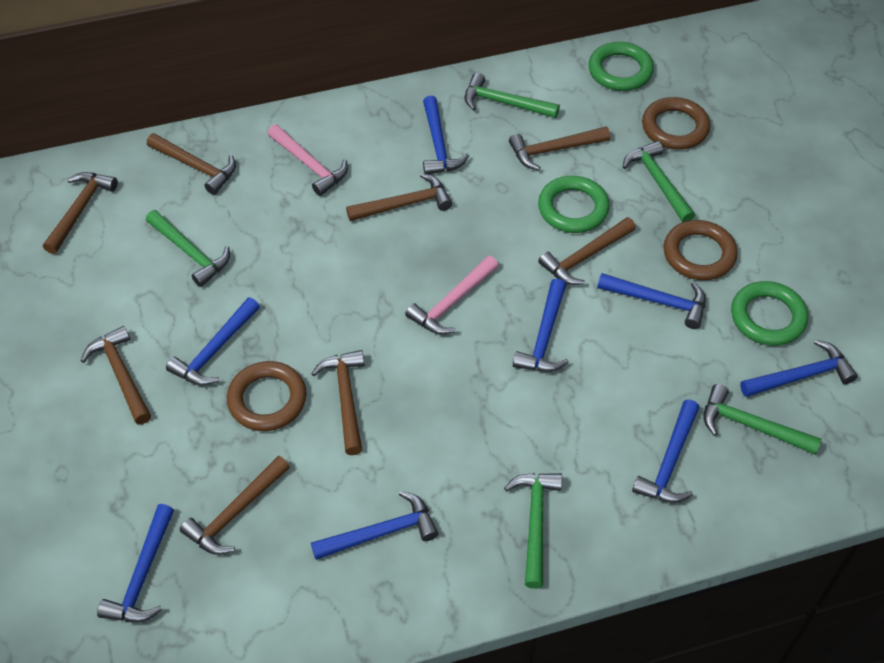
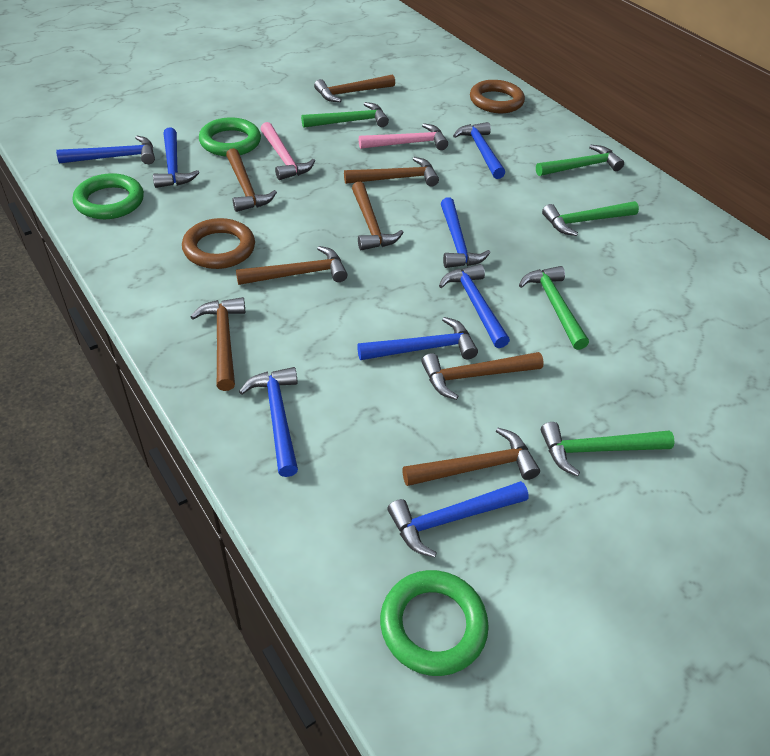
brown ring: 3 -> 2

